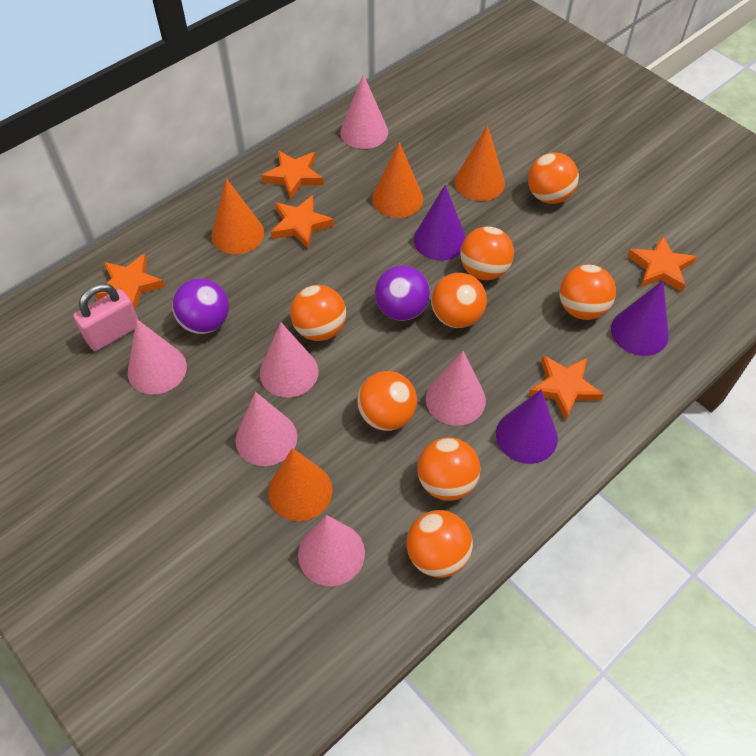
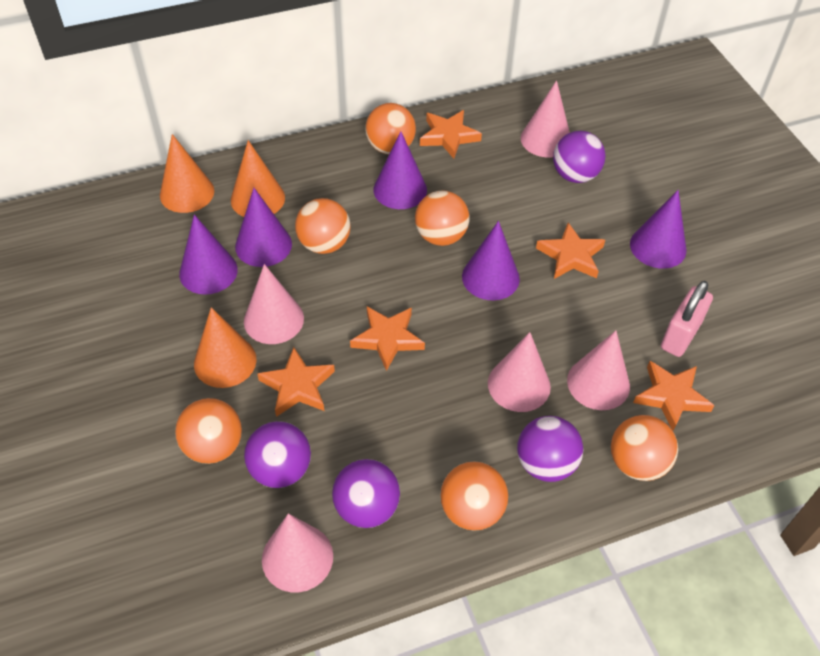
orange ball: 8 -> 6
orange cone: 4 -> 3
pink cone: 6 -> 5
purple ball: 2 -> 4
purple cone: 3 -> 5

